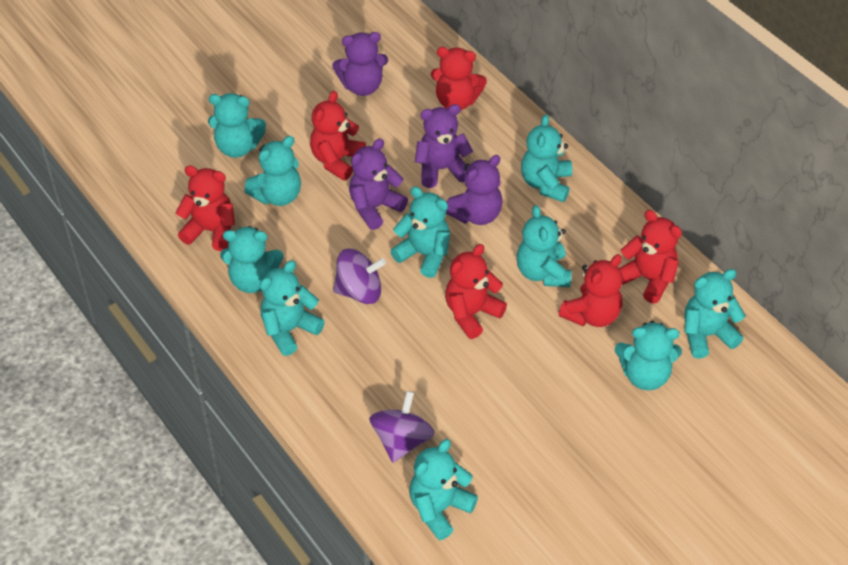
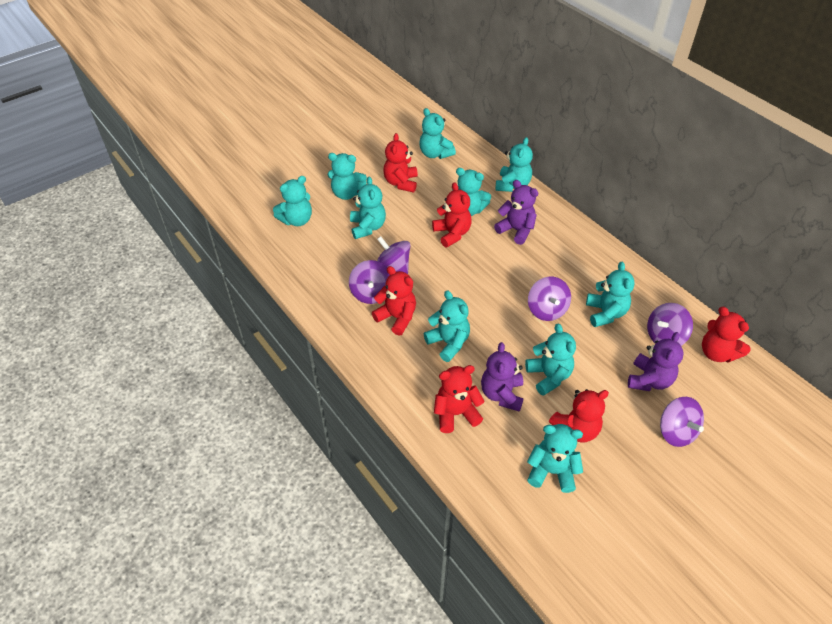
purple spinning top: 2 -> 5
purple teddy bear: 4 -> 3

